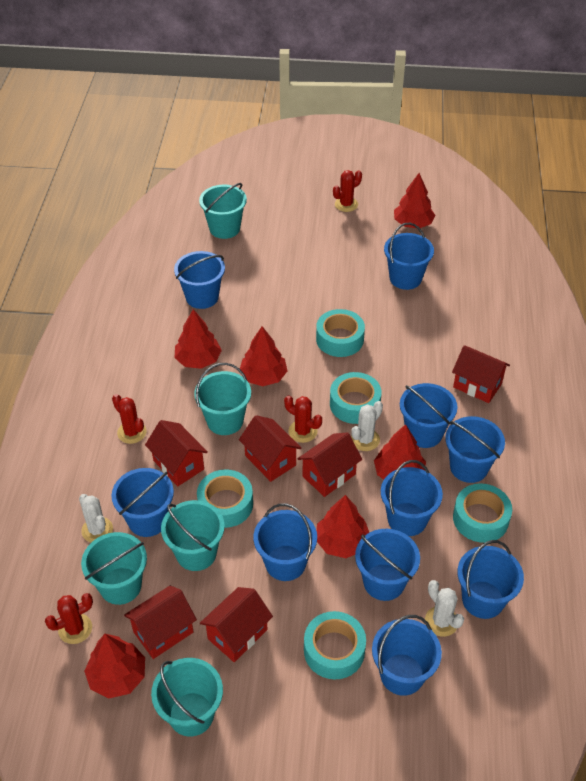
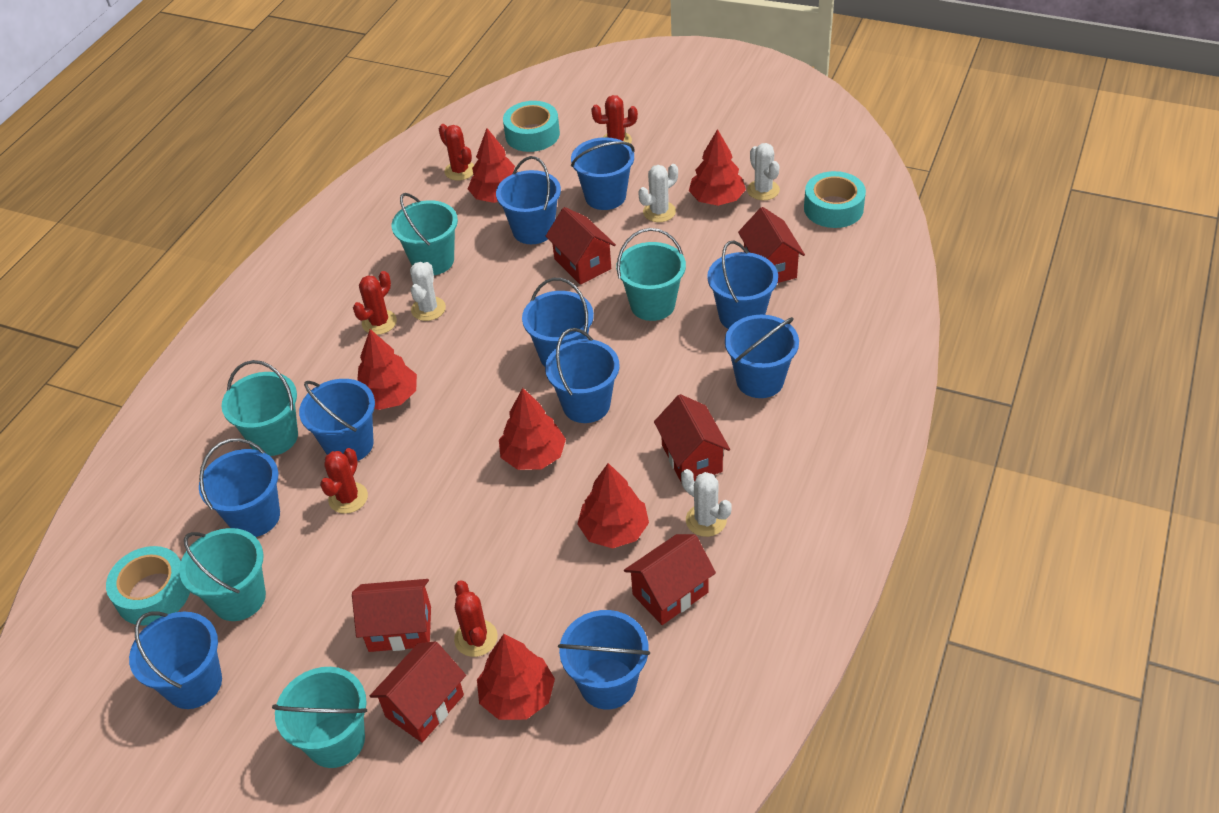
red cactus: 4 -> 5
turquoise tape: 5 -> 3
white cactus: 3 -> 4

